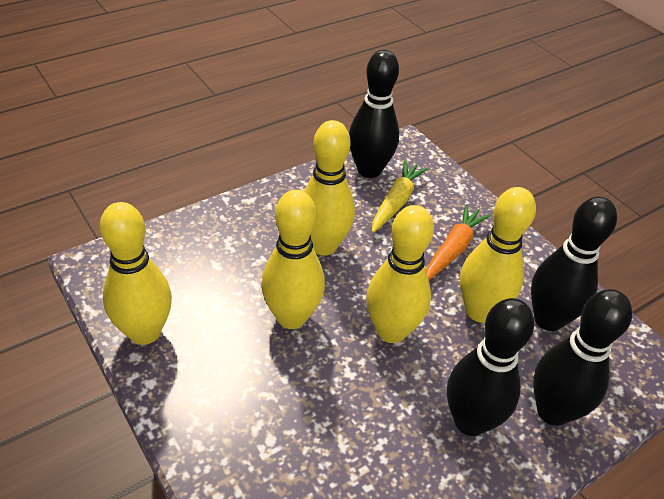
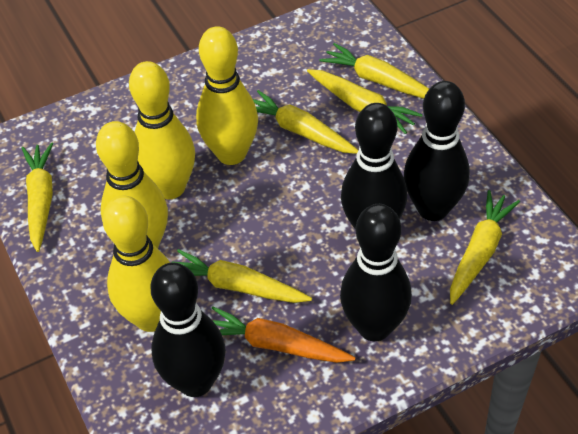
yellow bowling pin: 5 -> 4
yellow carrot: 1 -> 6

